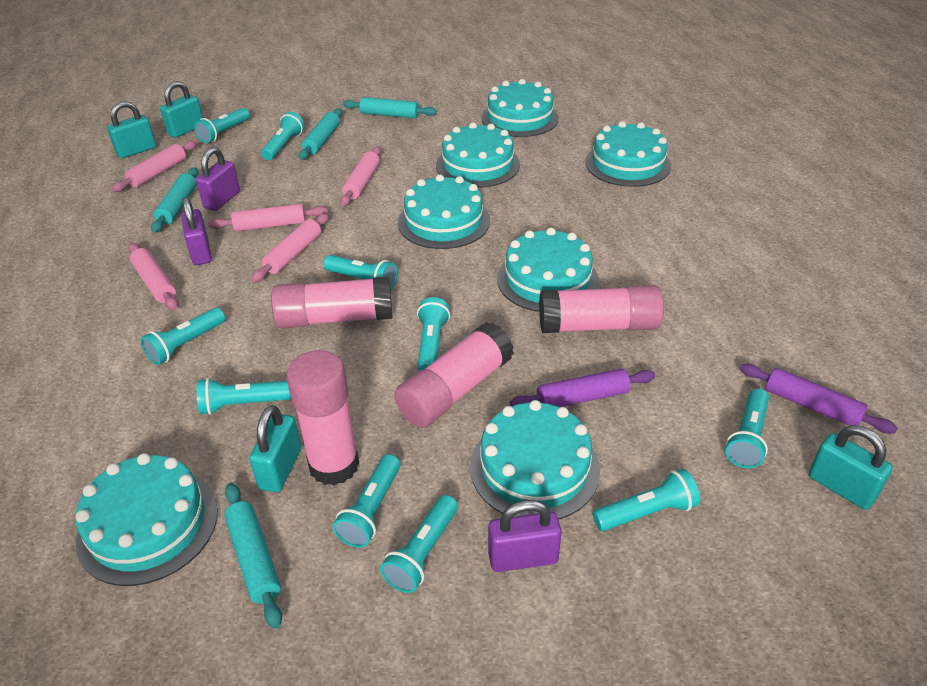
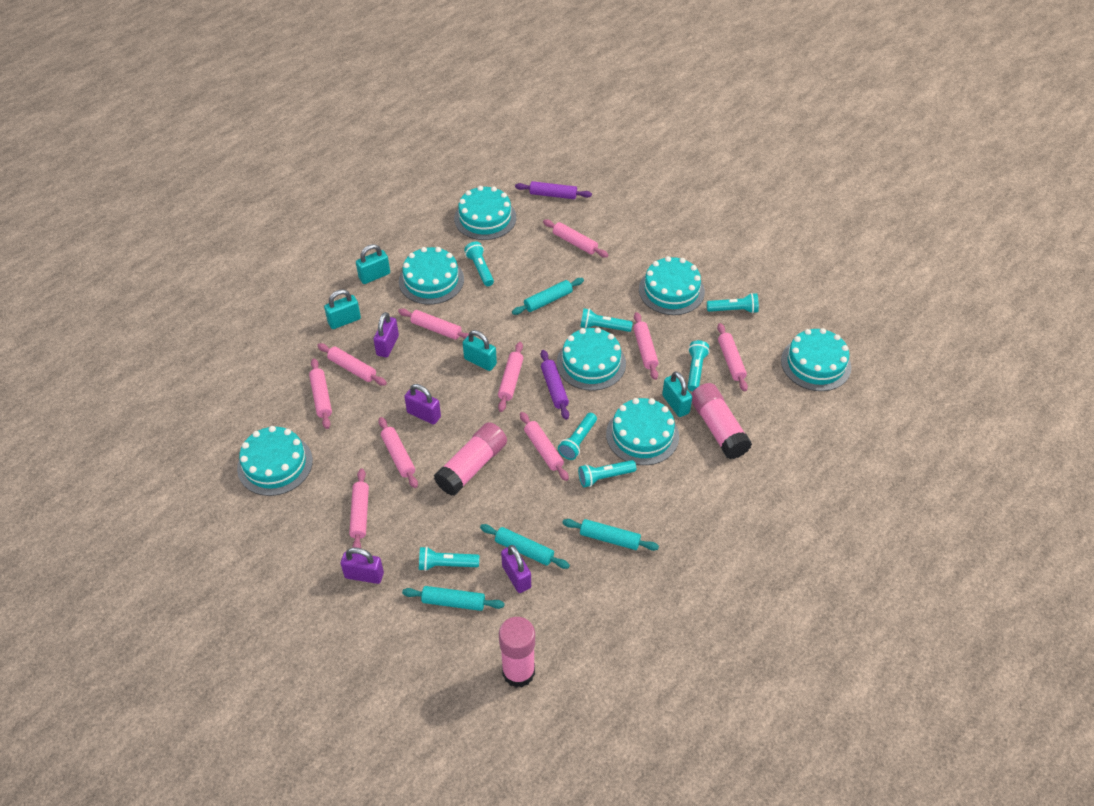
pink glue stick: 4 -> 3
pink rolling pin: 5 -> 10
purple padlock: 3 -> 4
turquoise flashlight: 10 -> 7

